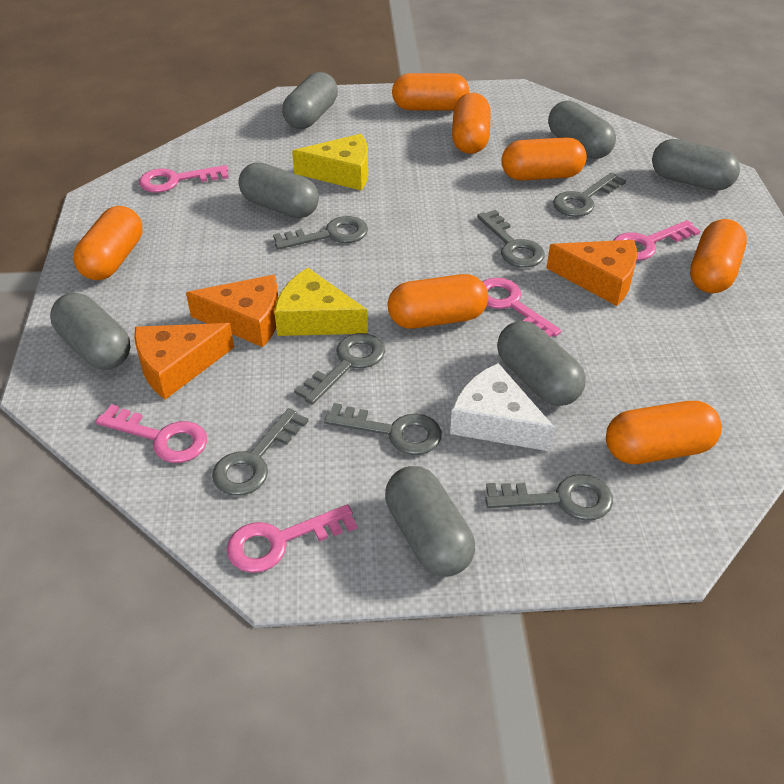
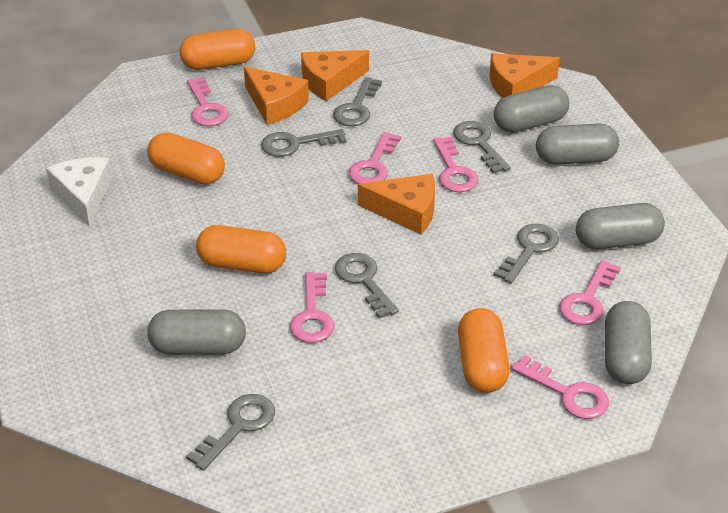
grey capsule: 7 -> 5
grey key: 7 -> 6
orange capsule: 7 -> 4
orange cheese: 3 -> 4
pink key: 5 -> 6
yellow cheese: 2 -> 0

